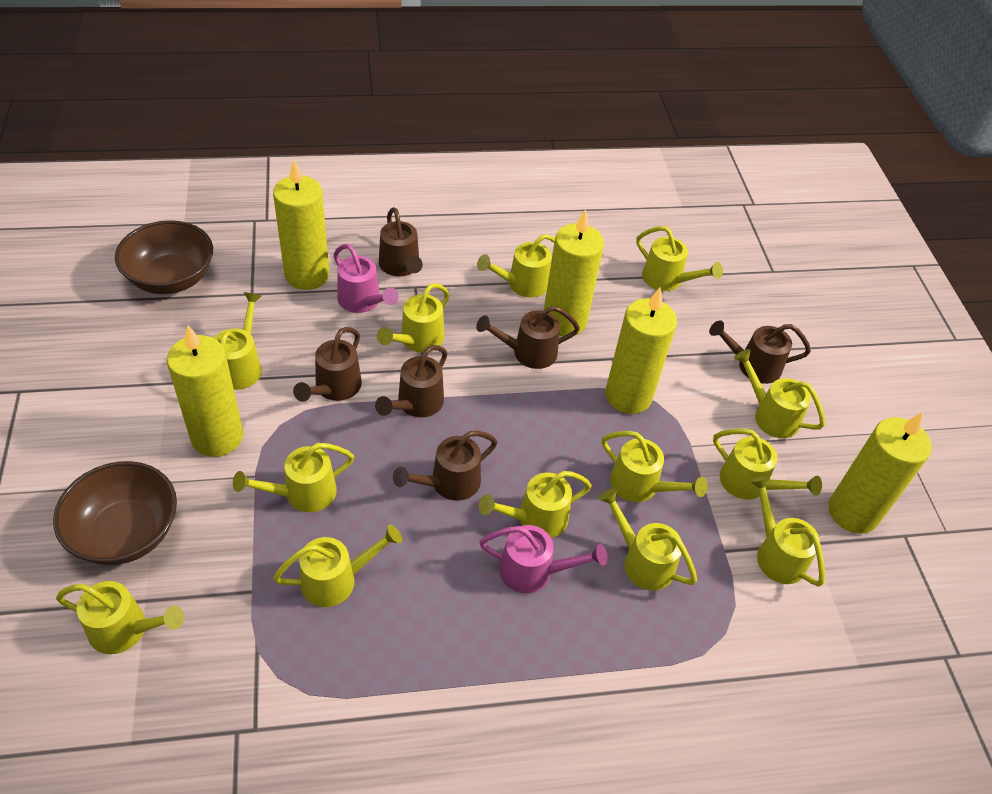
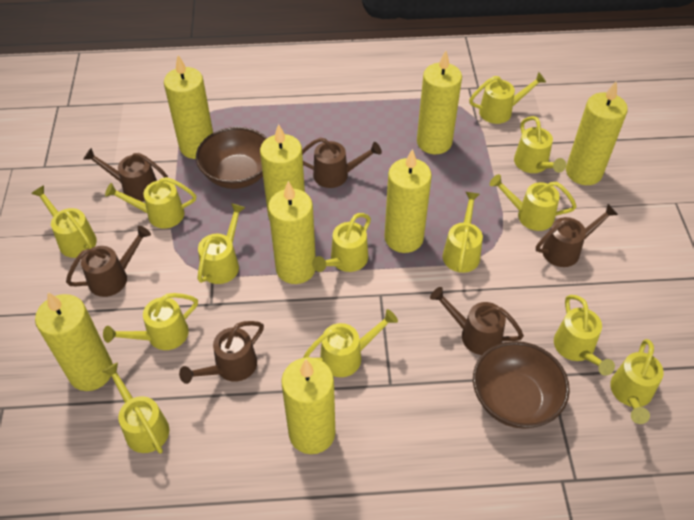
pink watering can: 2 -> 0
yellow candle: 5 -> 8

